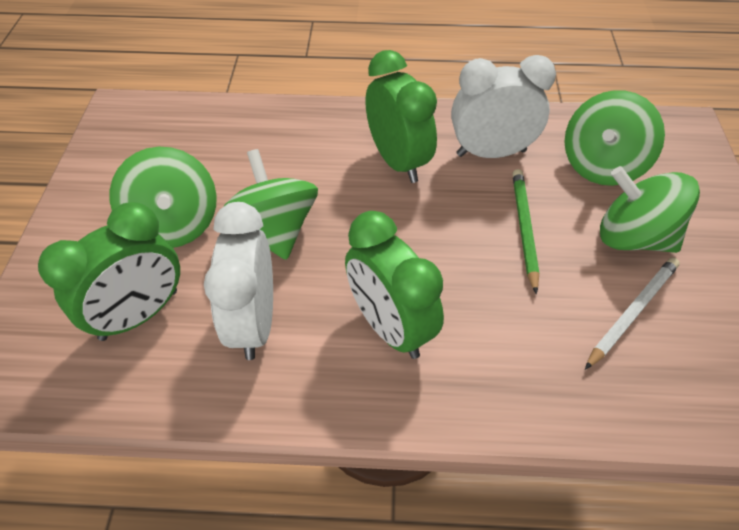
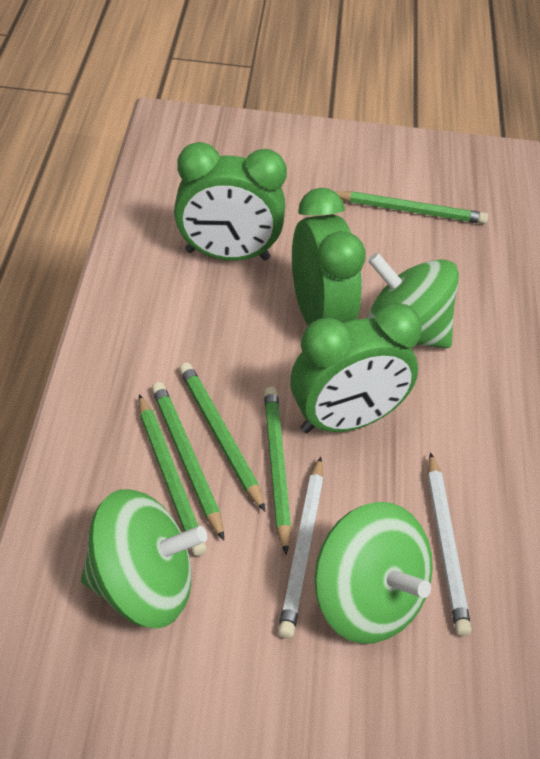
green pencil: 1 -> 5
green spinning top: 4 -> 3
white clock: 2 -> 0
white pencil: 1 -> 2

